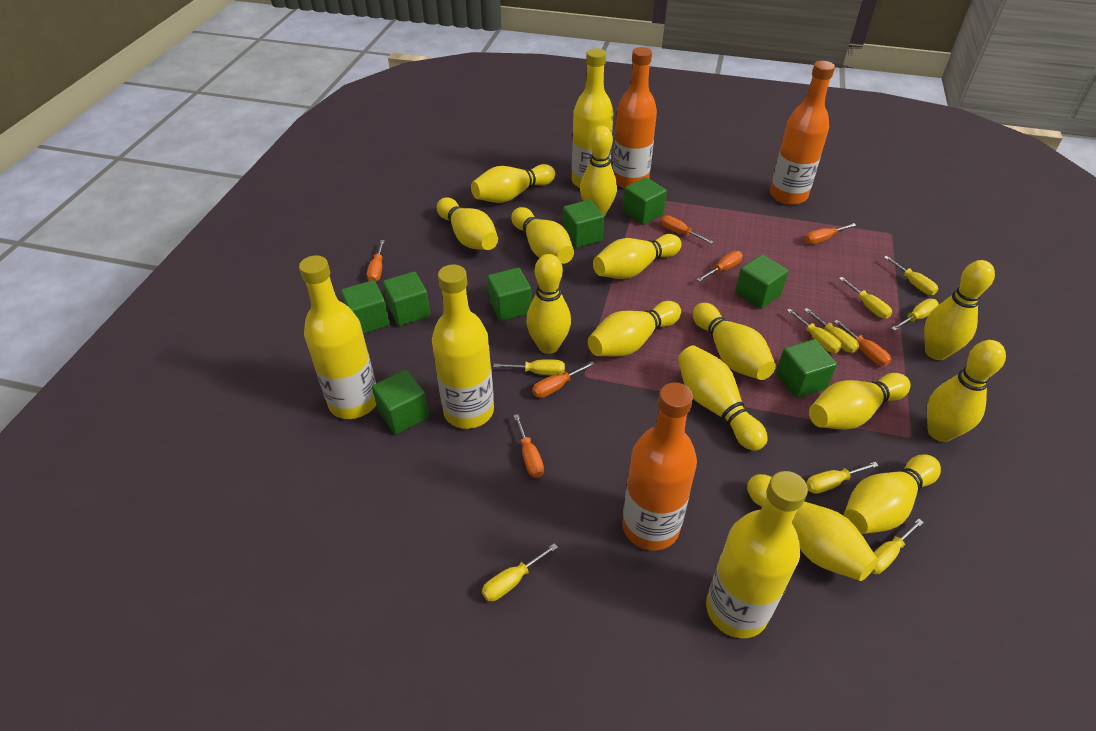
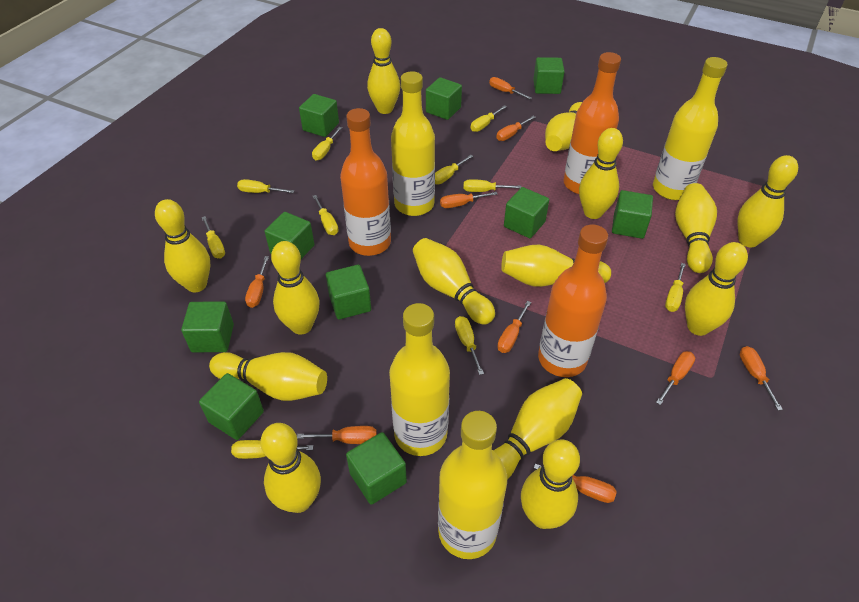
green cube: 8 -> 10
orange screwdriver: 7 -> 9
yellow screwdriver: 9 -> 10

